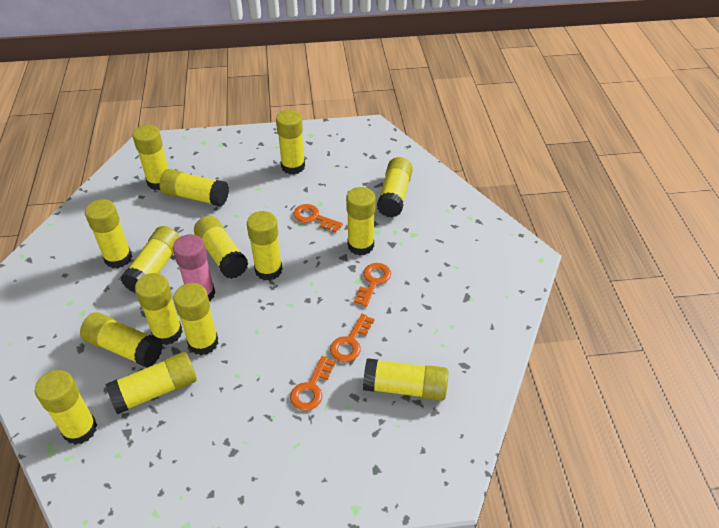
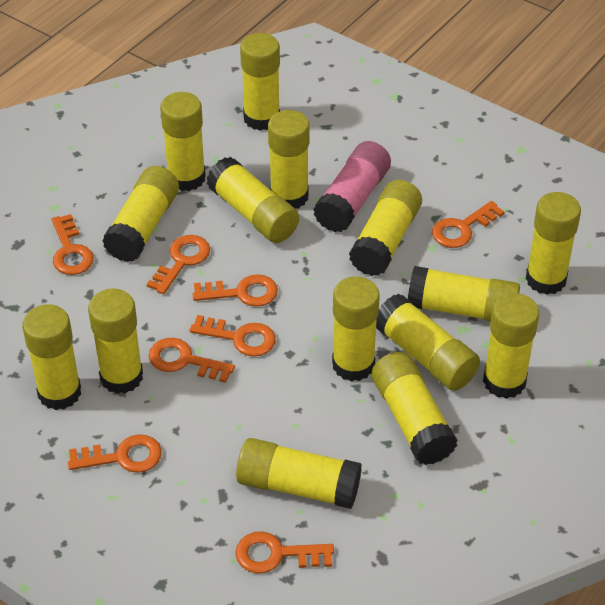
orange key: 4 -> 8

